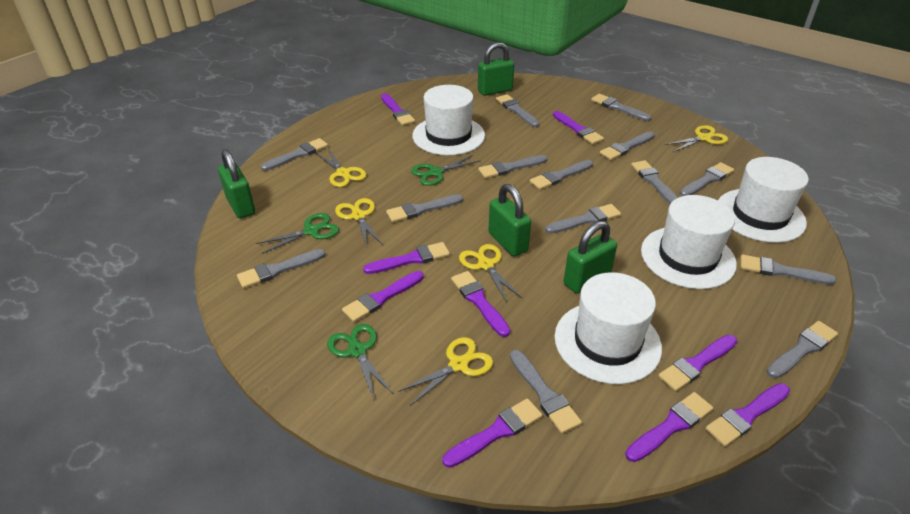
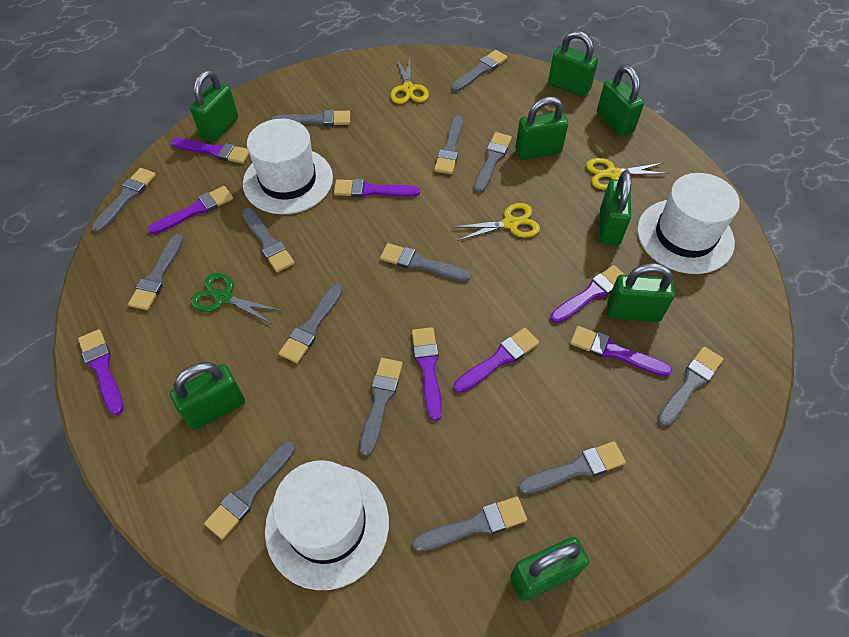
green padlock: 4 -> 8
green scissors: 3 -> 1
purple brush: 9 -> 8
white hat: 4 -> 3
yellow scissors: 5 -> 3

